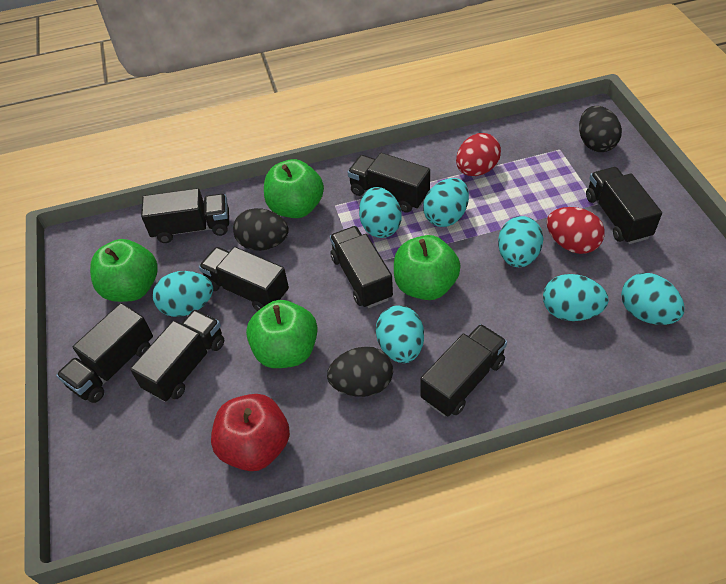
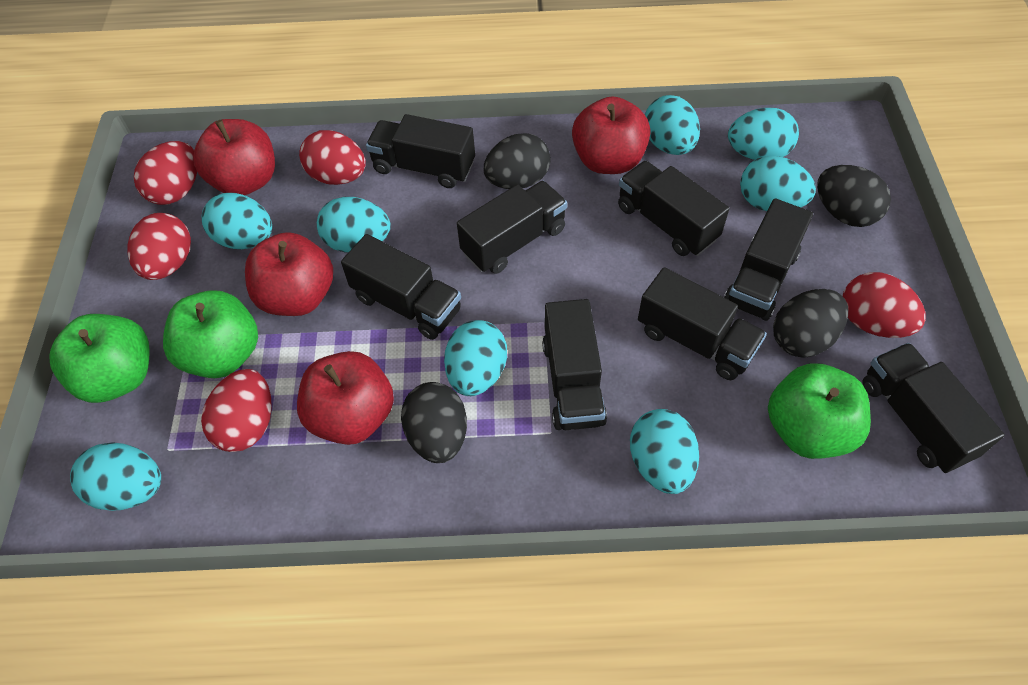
black egg: 3 -> 4
green apple: 4 -> 3
red apple: 1 -> 4
red egg: 2 -> 5
turquoise egg: 7 -> 8

